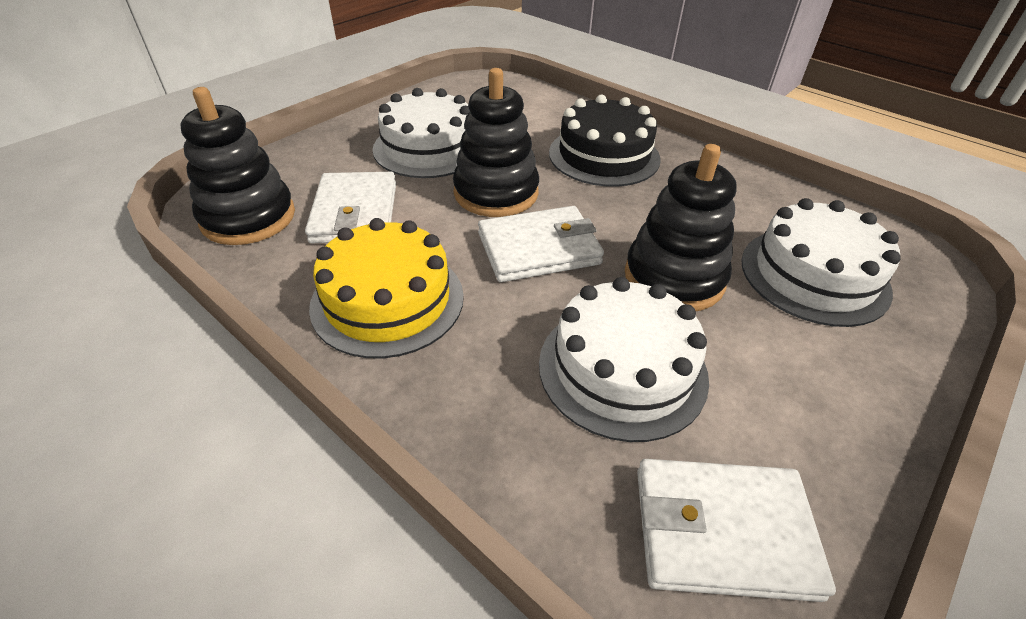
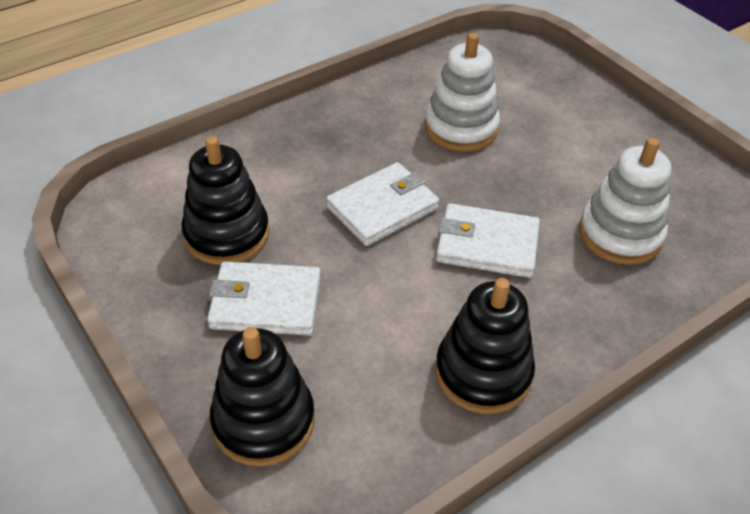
black cake: 1 -> 0
white cake: 3 -> 0
white stacking toy: 0 -> 2
yellow cake: 1 -> 0

